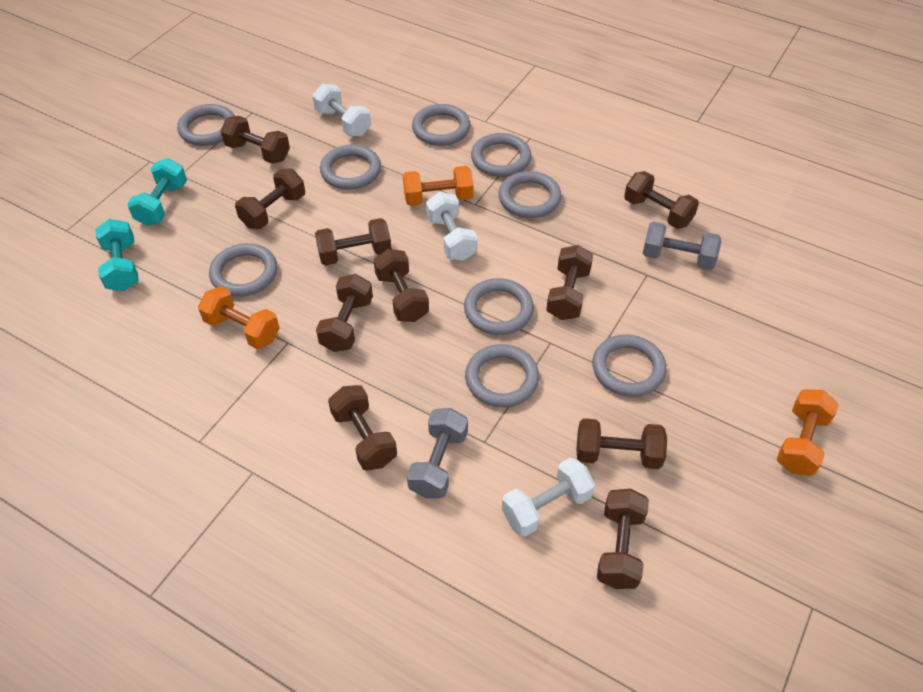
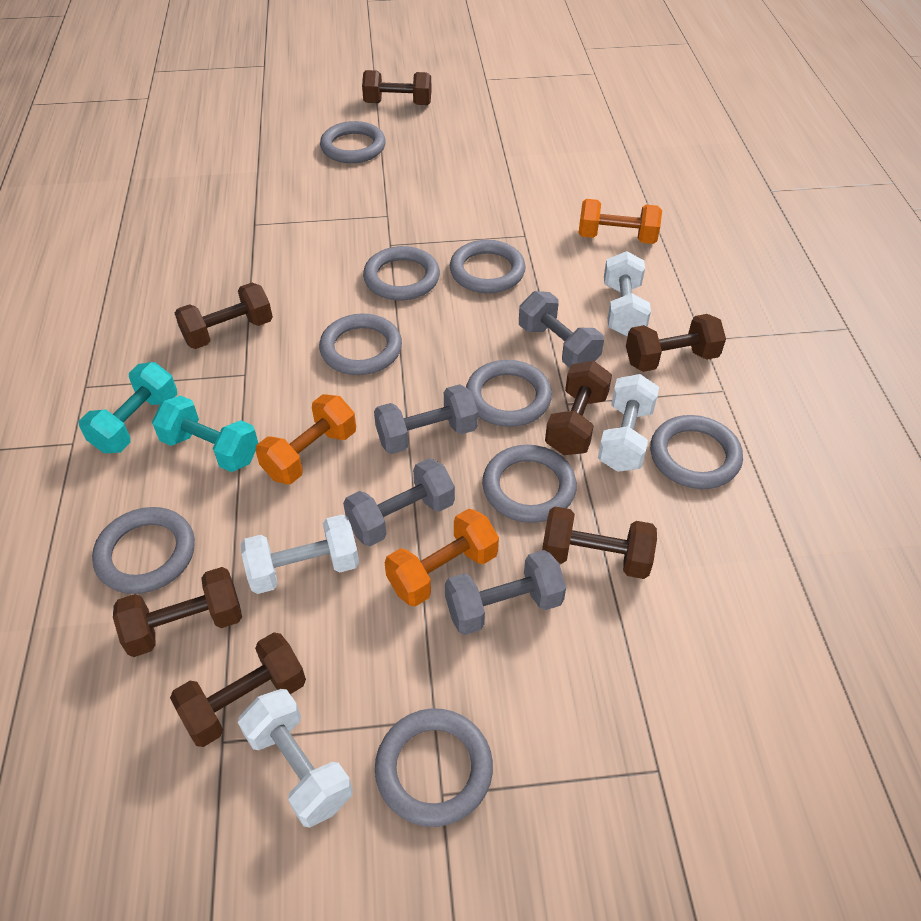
brown dumbbell: 10 -> 7
grey dumbbell: 2 -> 4
white dumbbell: 3 -> 4

